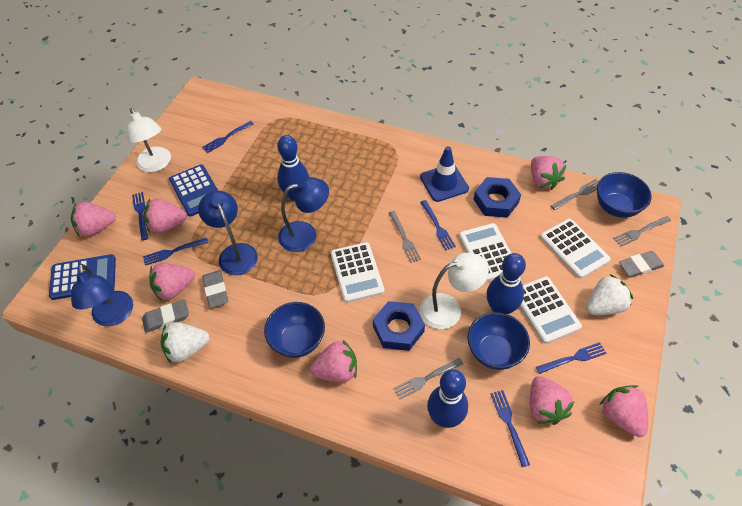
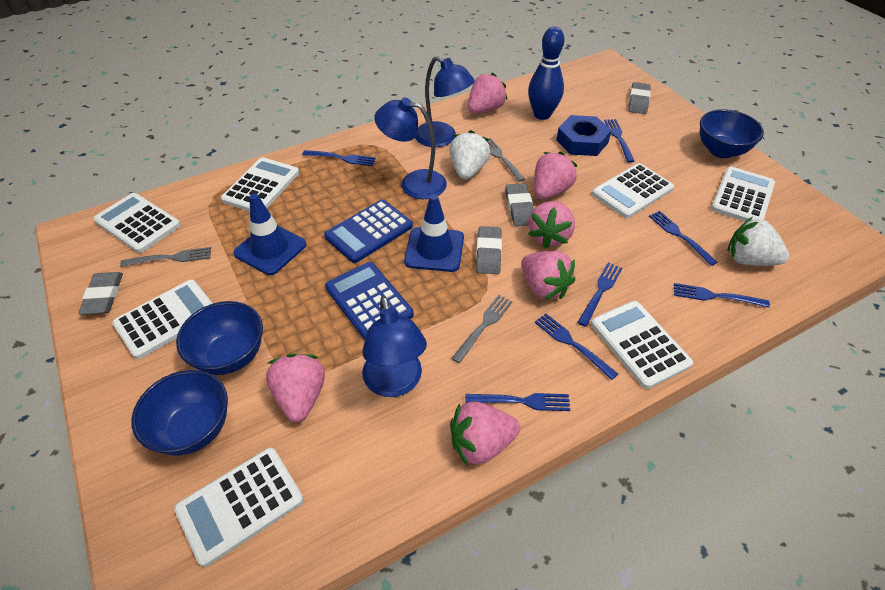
blue bowling pin: 3 -> 1
blue fork: 6 -> 7
blue nut: 2 -> 1
blue traffic cone: 1 -> 2
grey eraser: 3 -> 4
grey fork: 4 -> 3
pink strawberry: 7 -> 6
white calculator: 4 -> 7
white lamp: 2 -> 0

